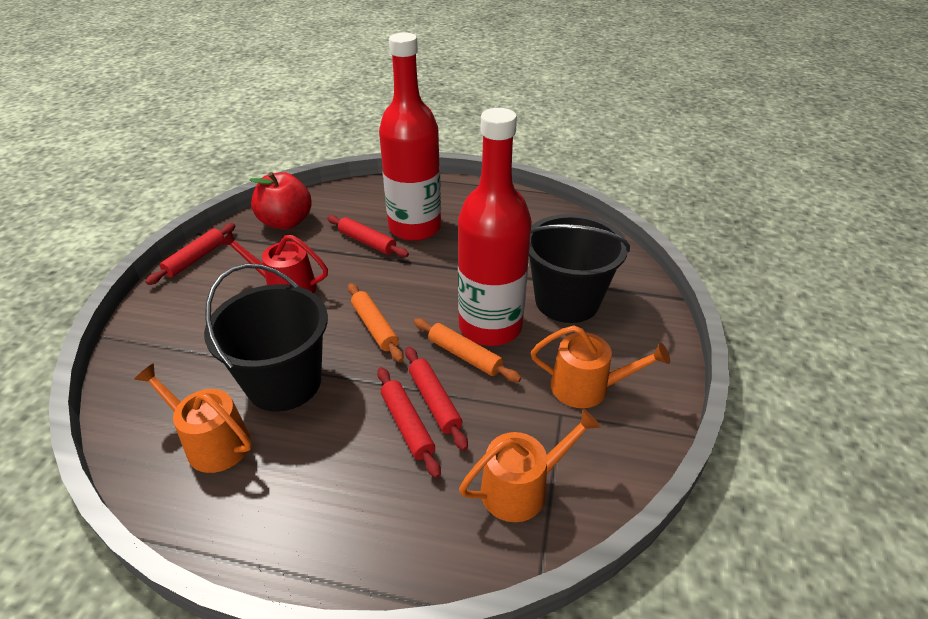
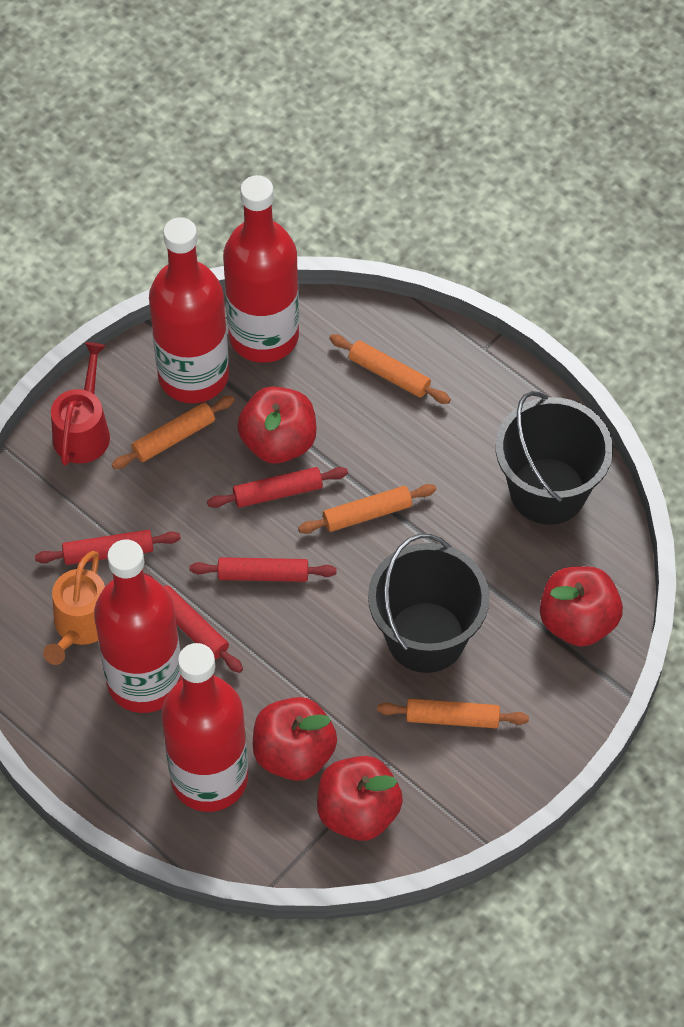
orange rolling pin: 2 -> 4
orange watering can: 3 -> 1
red apple: 1 -> 4
red bottle: 2 -> 4

